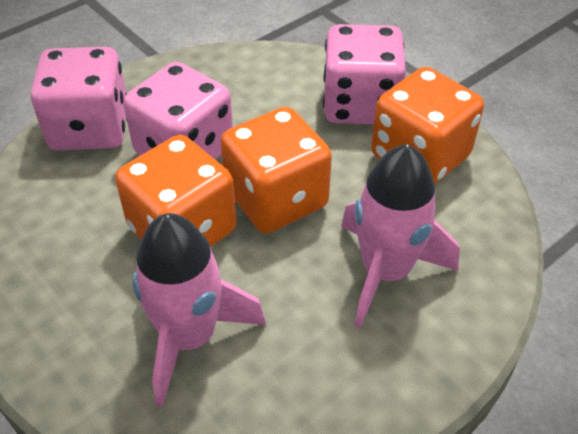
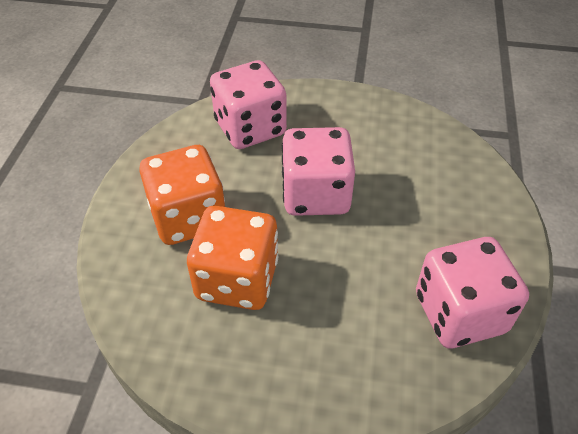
orange dice: 3 -> 2
pink rocket: 2 -> 0

